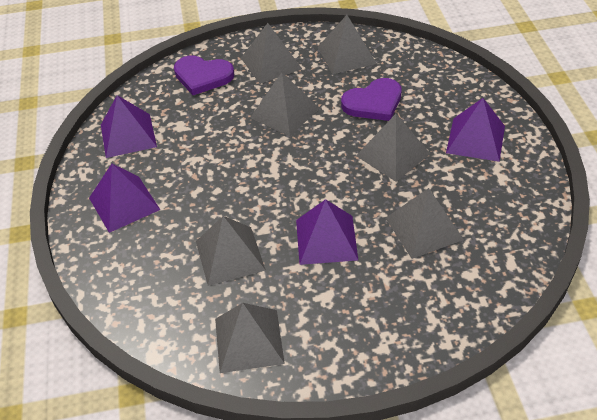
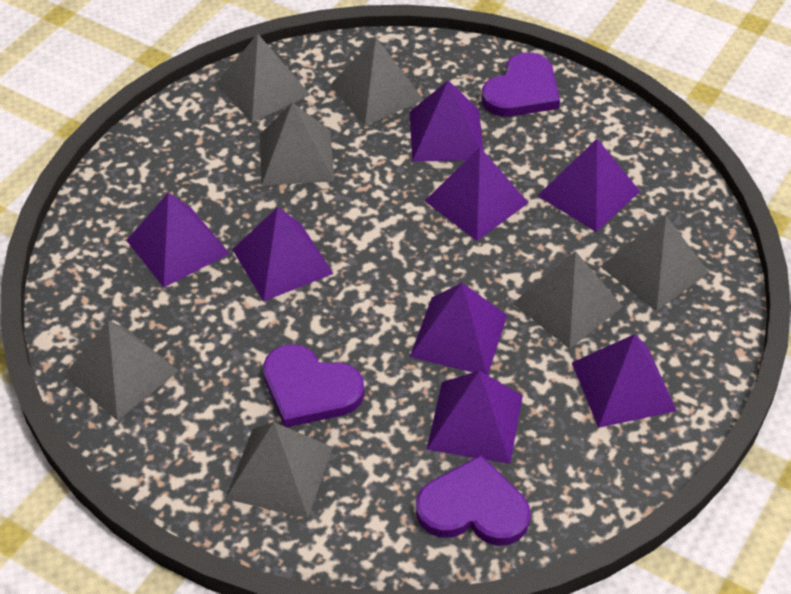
purple heart: 2 -> 3
purple pyramid: 4 -> 8

